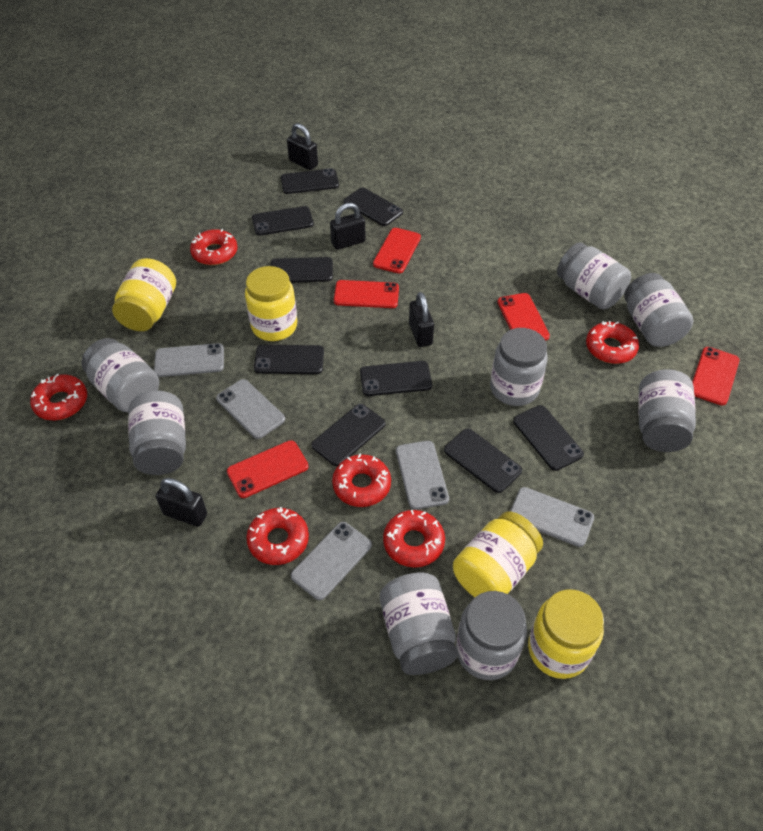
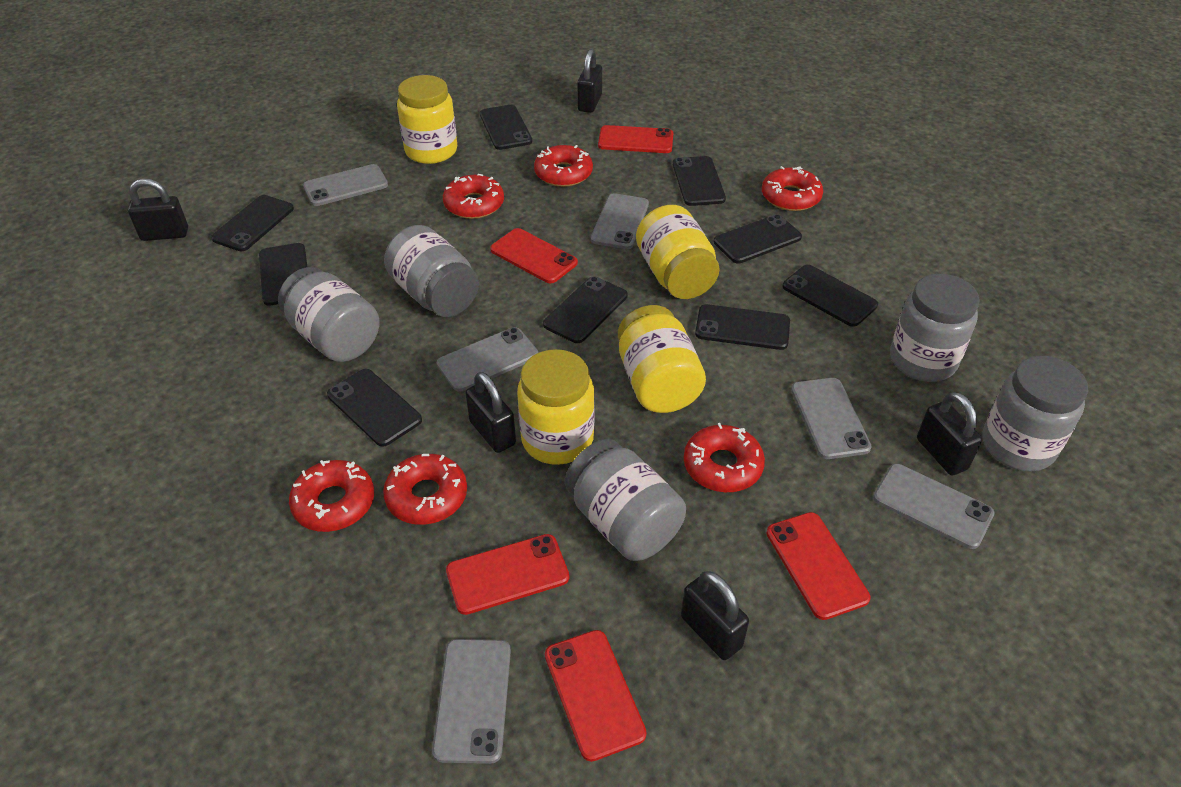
black padlock: 4 -> 5
grey jar: 8 -> 5
grey phone: 5 -> 6

